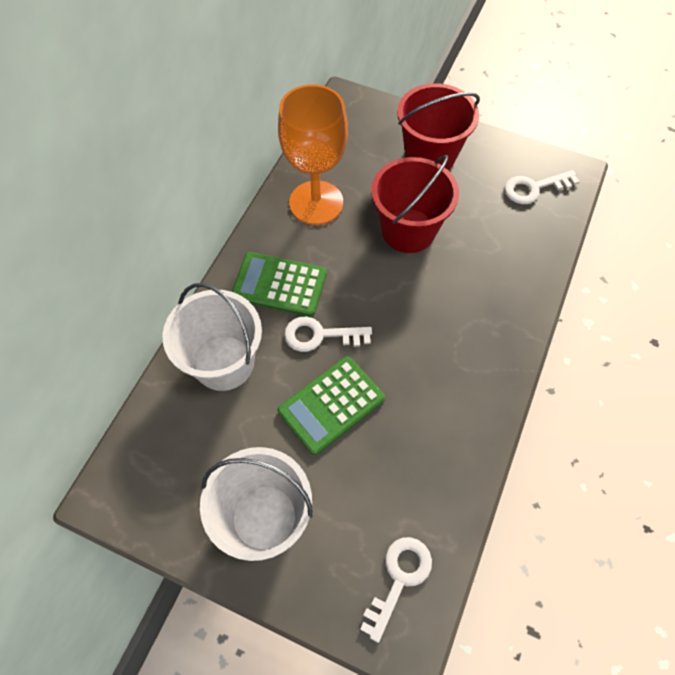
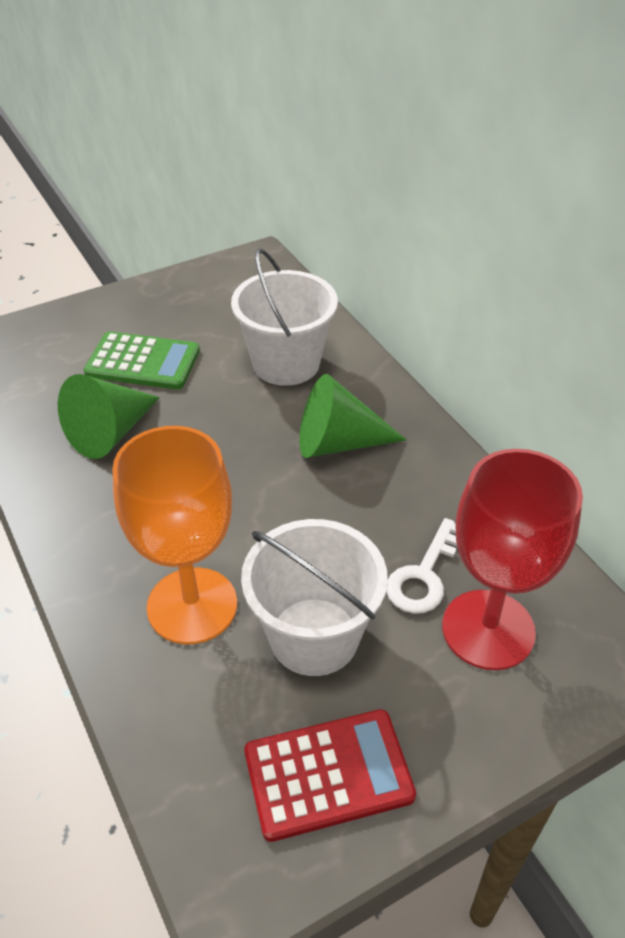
green calculator: 2 -> 1
green cone: 0 -> 2
red bucket: 2 -> 0
red calculator: 0 -> 1
red goblet: 0 -> 1
white key: 3 -> 1

